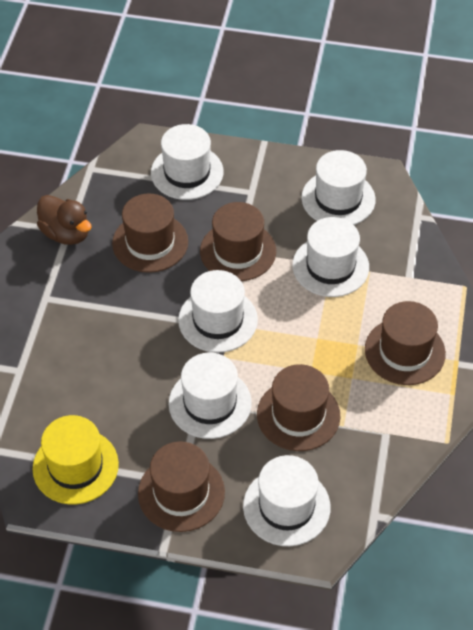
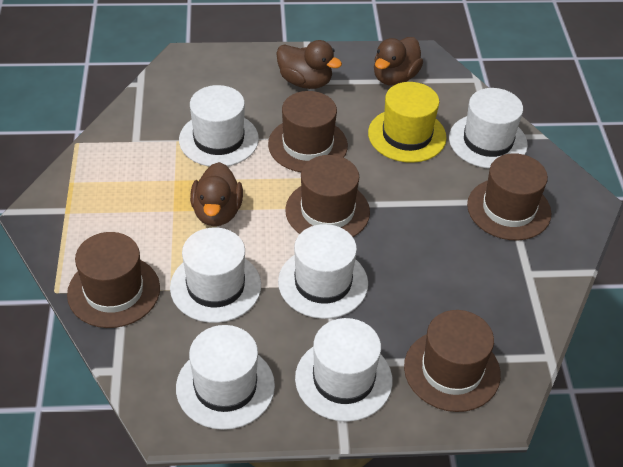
brown duck: 1 -> 3

